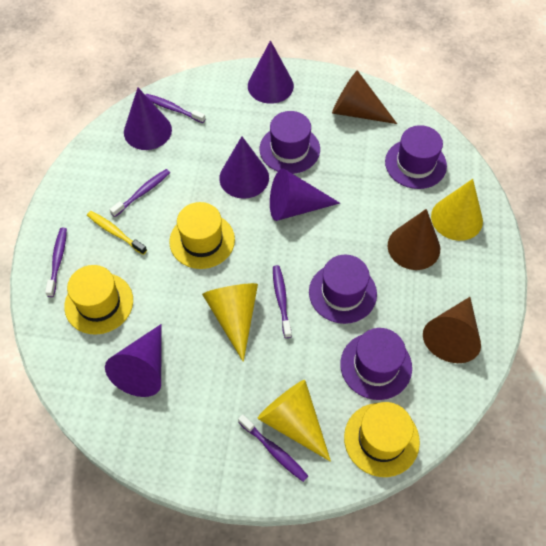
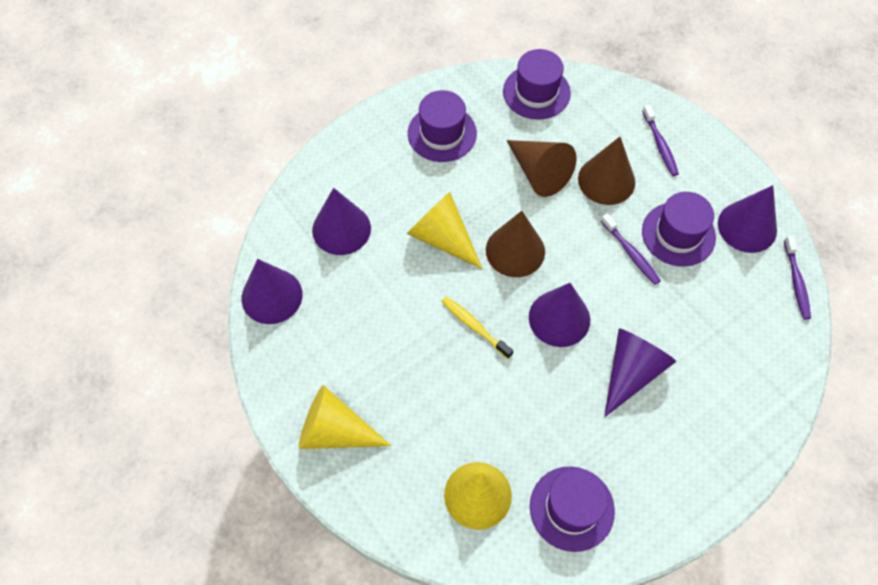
purple toothbrush: 5 -> 3
yellow hat: 3 -> 0

